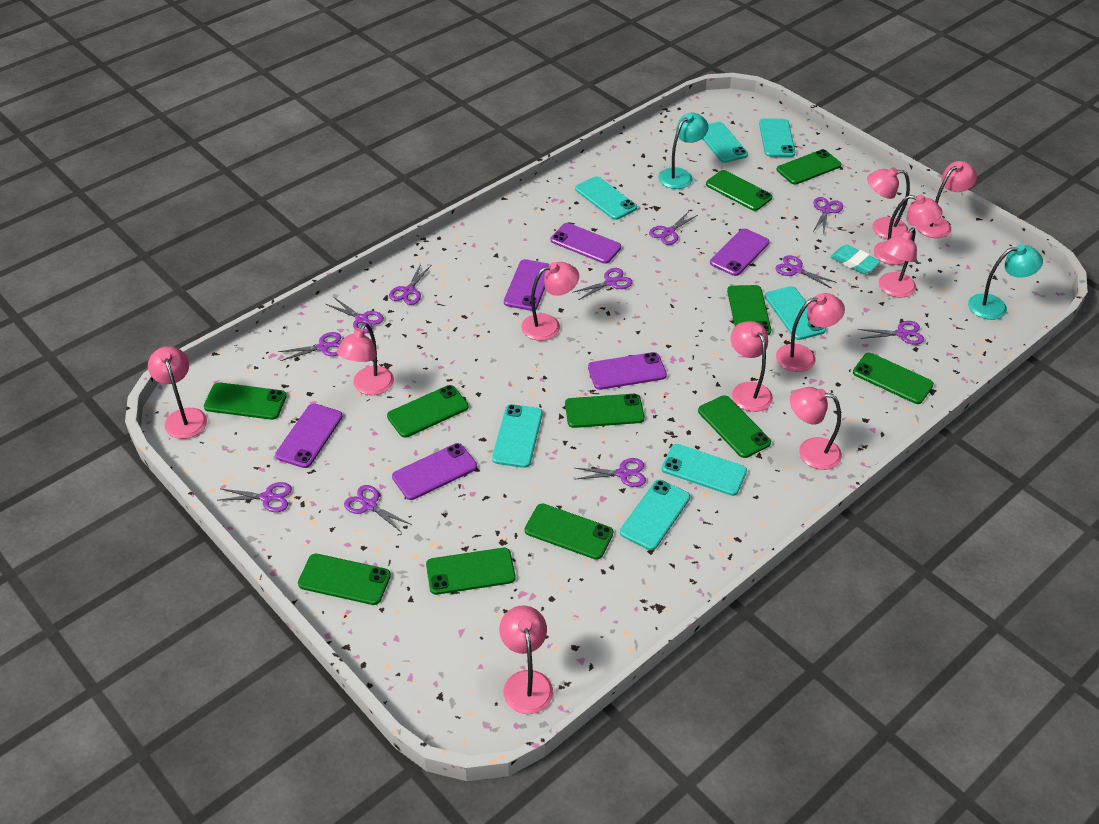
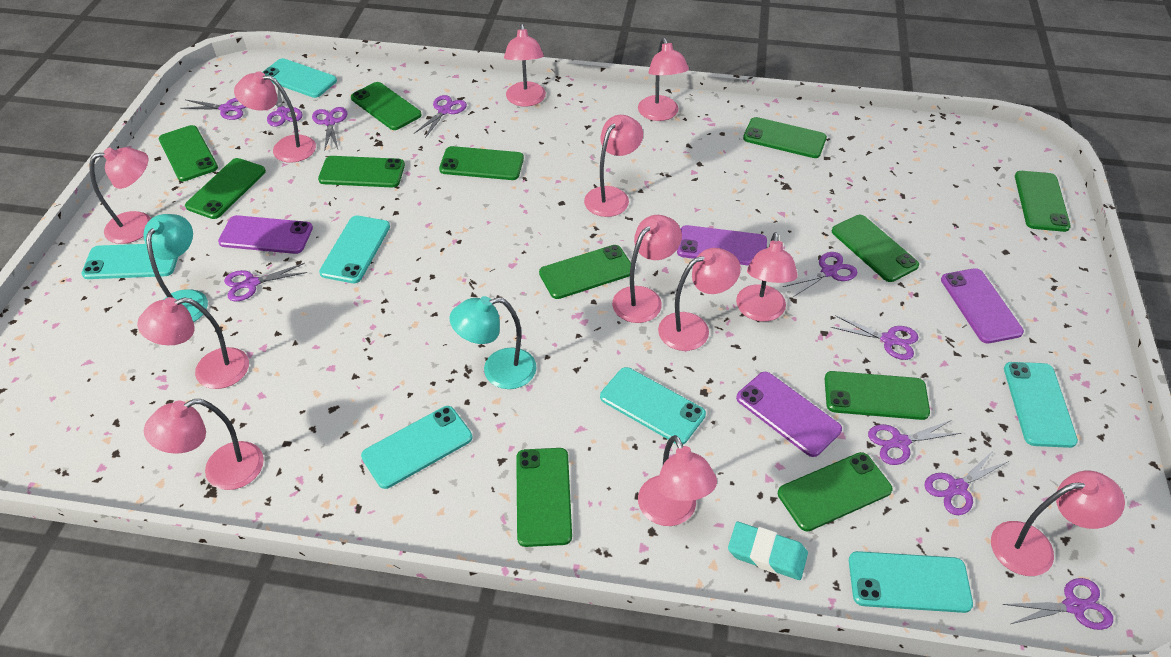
green phone: 11 -> 12
pink lamp: 11 -> 12
purple phone: 6 -> 4
purple scissors: 11 -> 10

